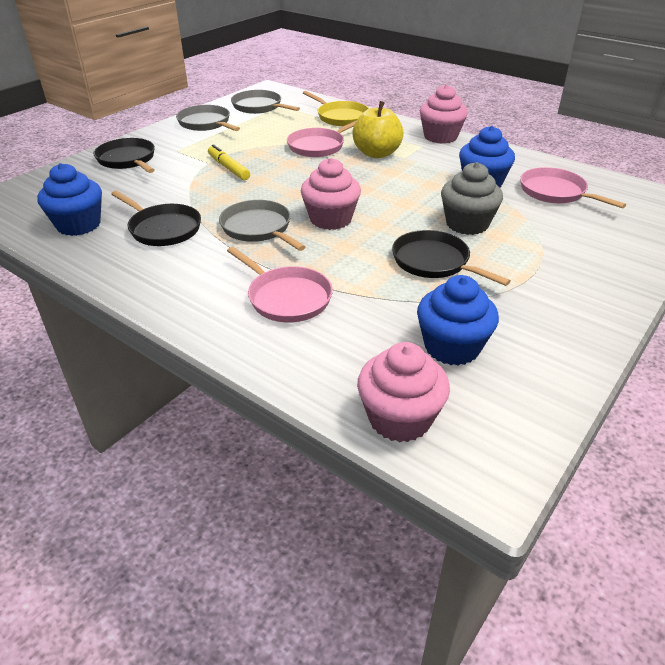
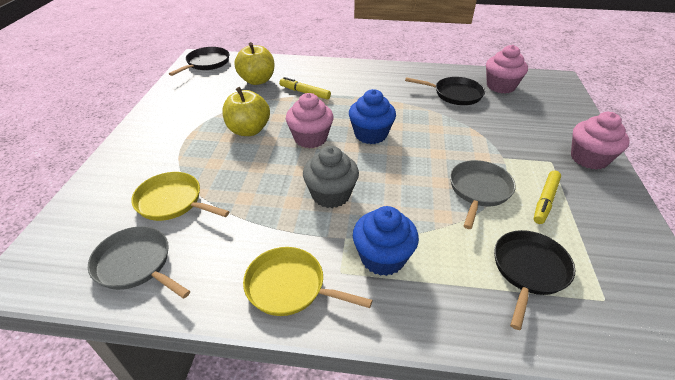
blue cupcake: 3 -> 2
grey pan: 3 -> 2
pink pan: 3 -> 0
yellow apple: 1 -> 2
yellow marker: 1 -> 2
yellow pan: 1 -> 2

